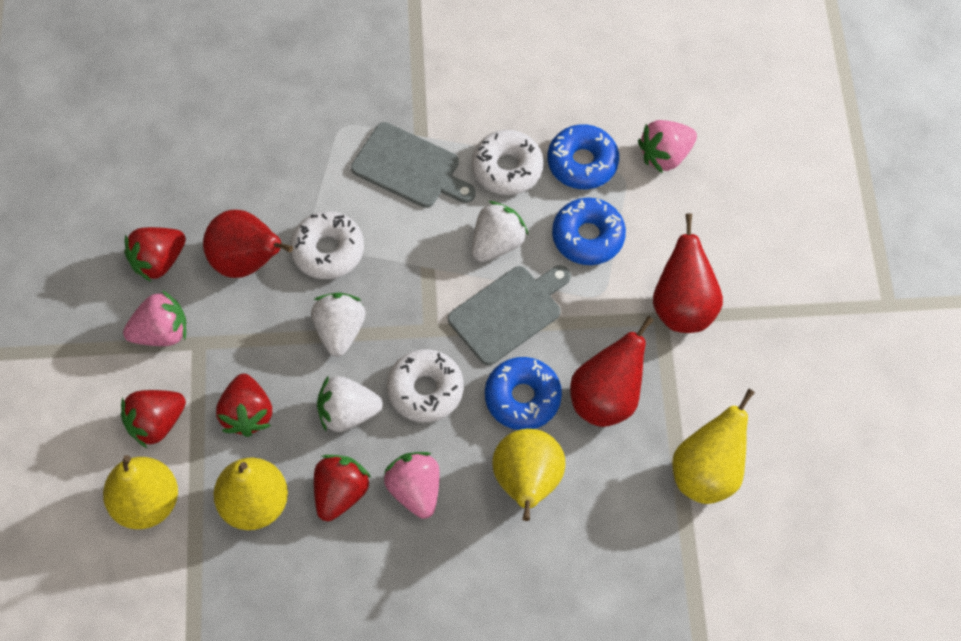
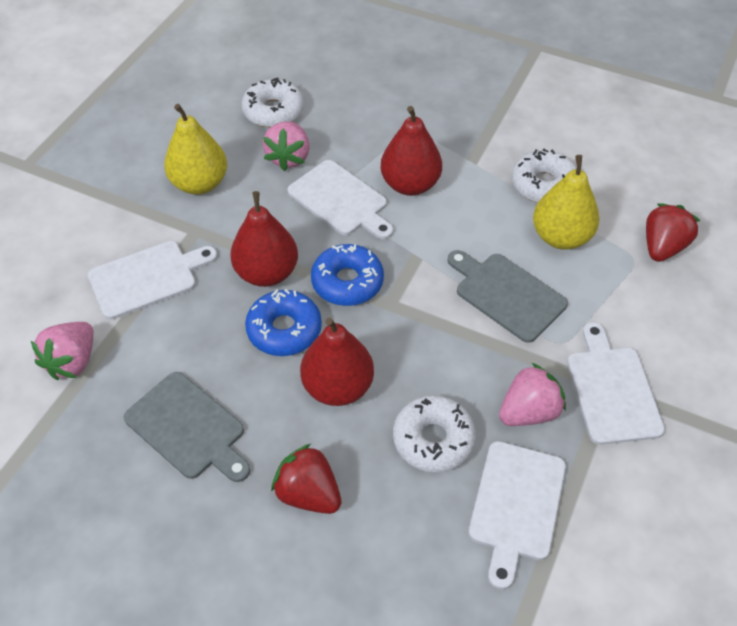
blue donut: 3 -> 2
red strawberry: 4 -> 2
white cutting board: 0 -> 4
white strawberry: 3 -> 0
yellow pear: 4 -> 2

